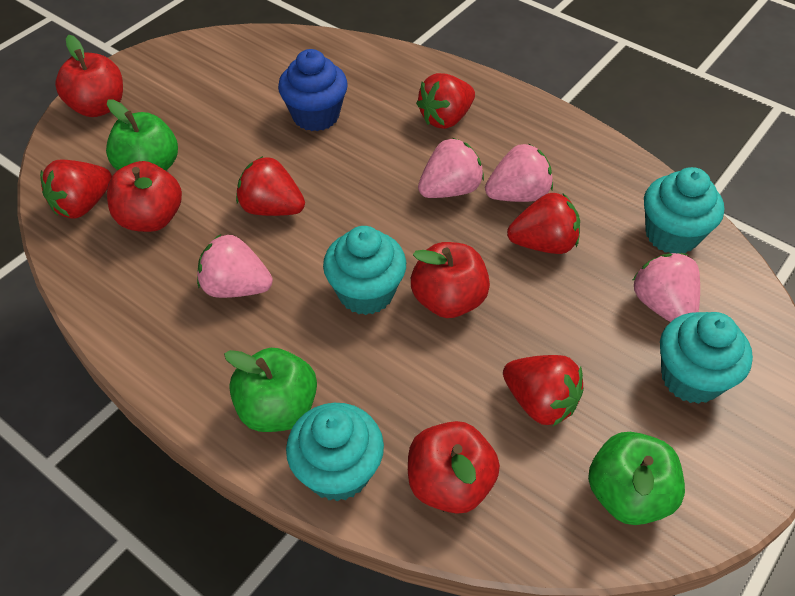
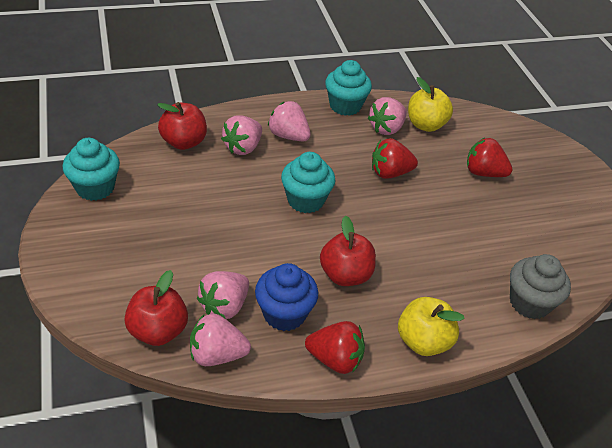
green apple: 3 -> 0
grey cupcake: 0 -> 1
pink strawberry: 4 -> 5
red apple: 4 -> 3
red strawberry: 5 -> 3
turquoise cupcake: 4 -> 3
yellow apple: 0 -> 2

